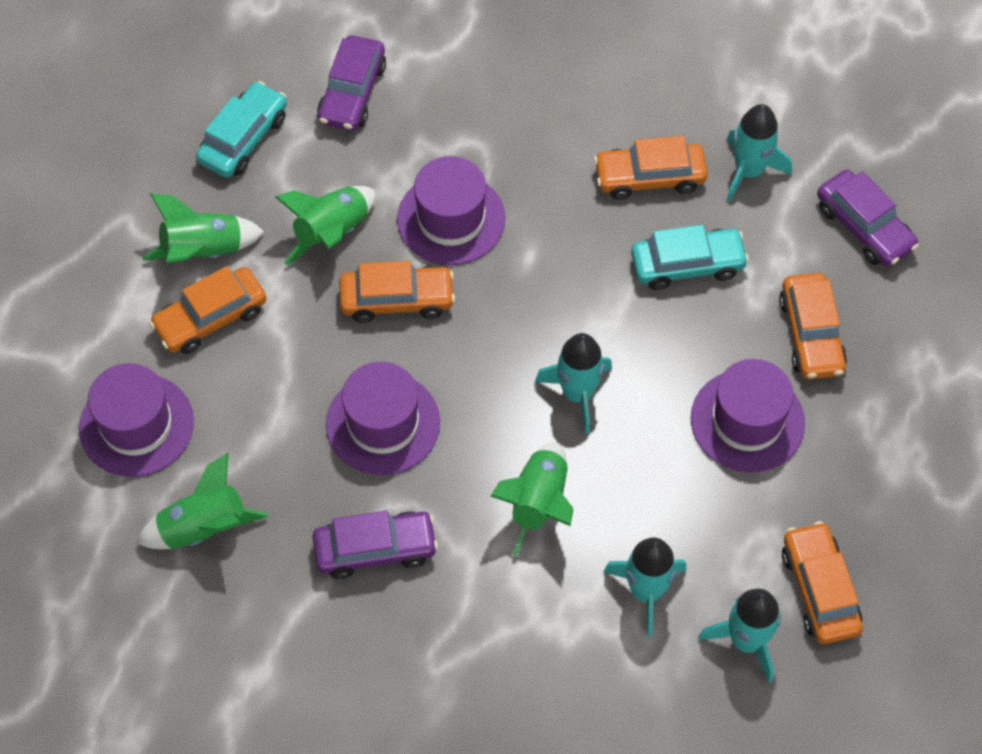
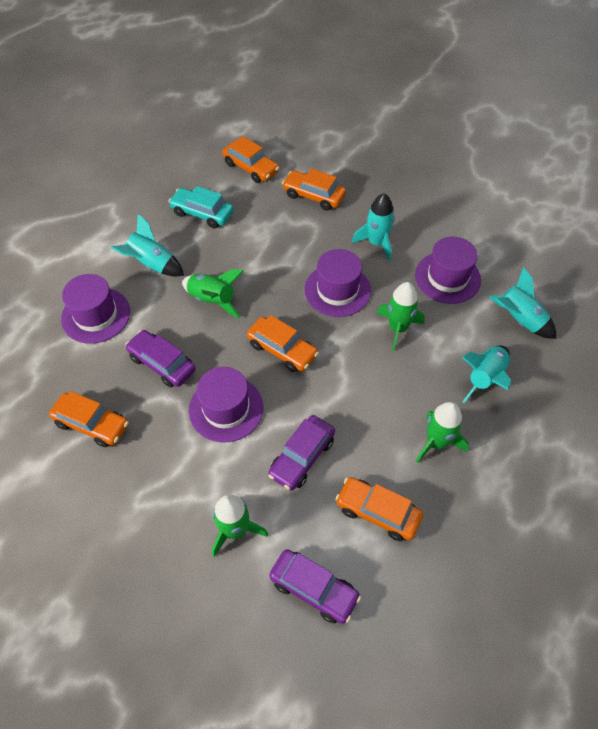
turquoise car: 2 -> 1

